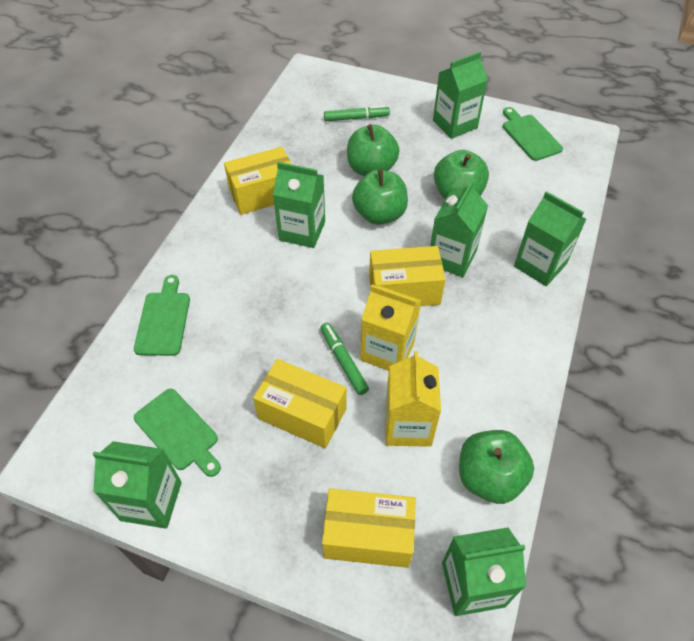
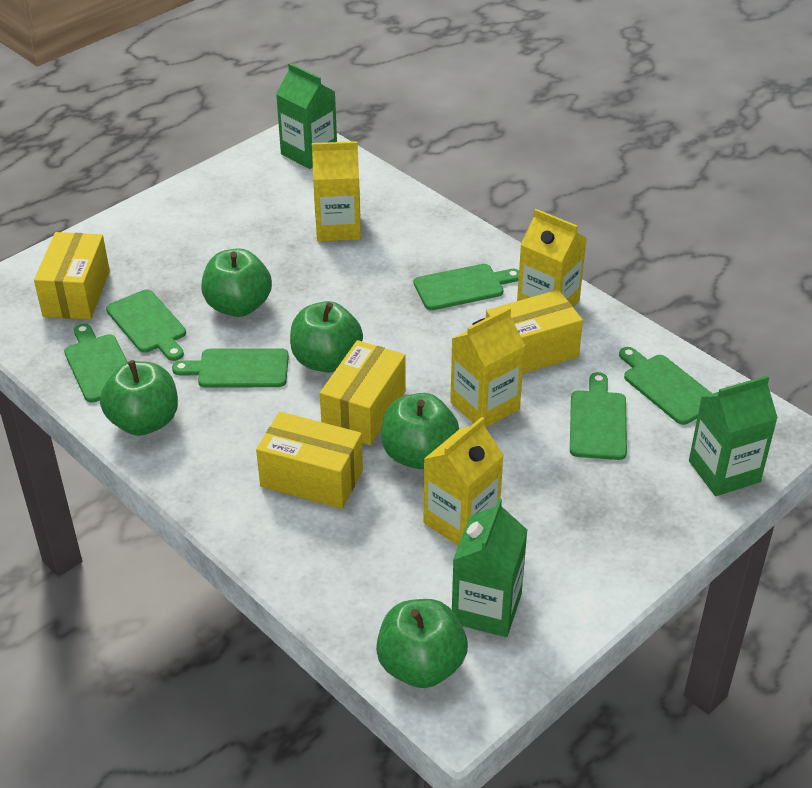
green apple: 4 -> 5
green carton: 6 -> 3
green cutting board: 3 -> 6
green marker: 2 -> 0
yellow carton: 2 -> 4

